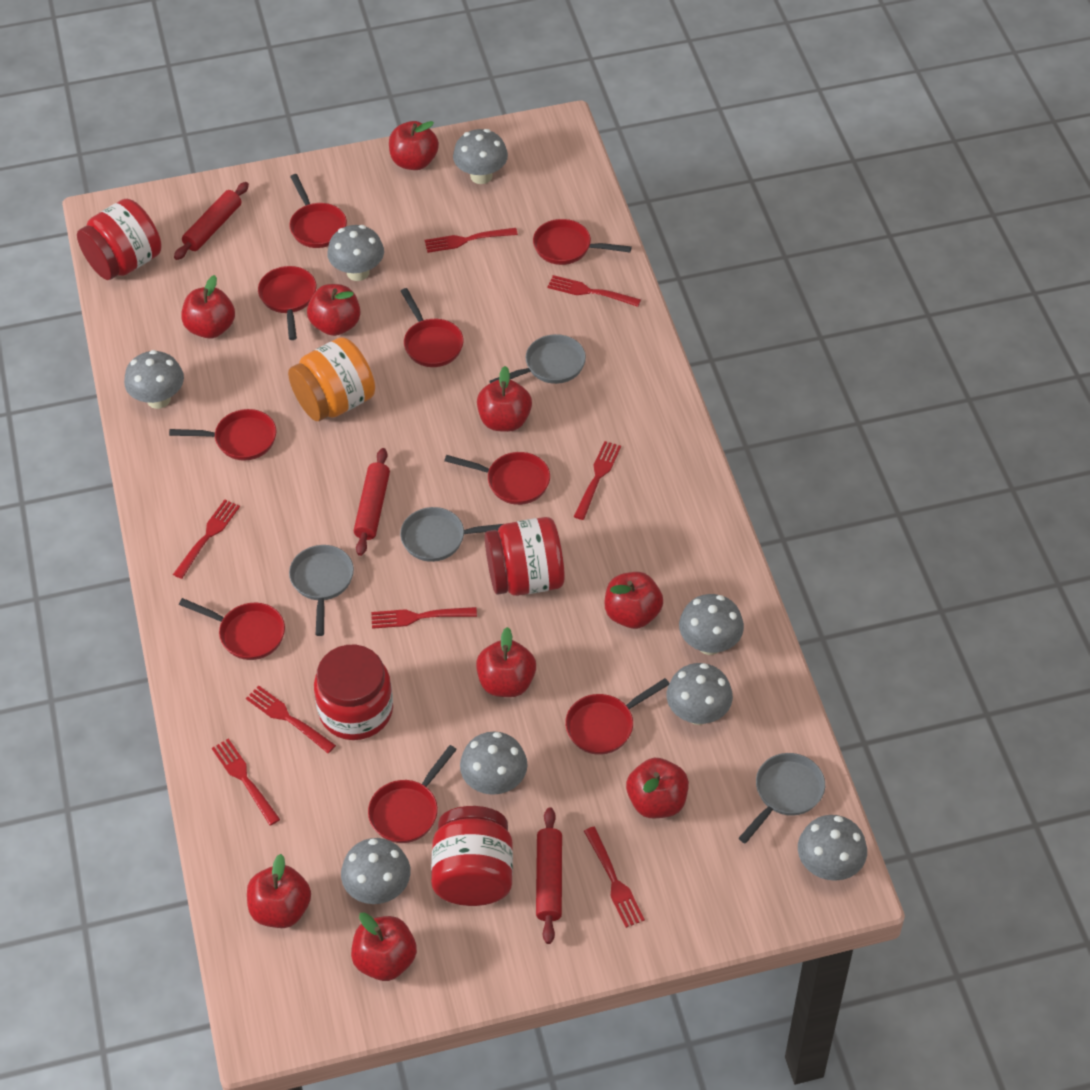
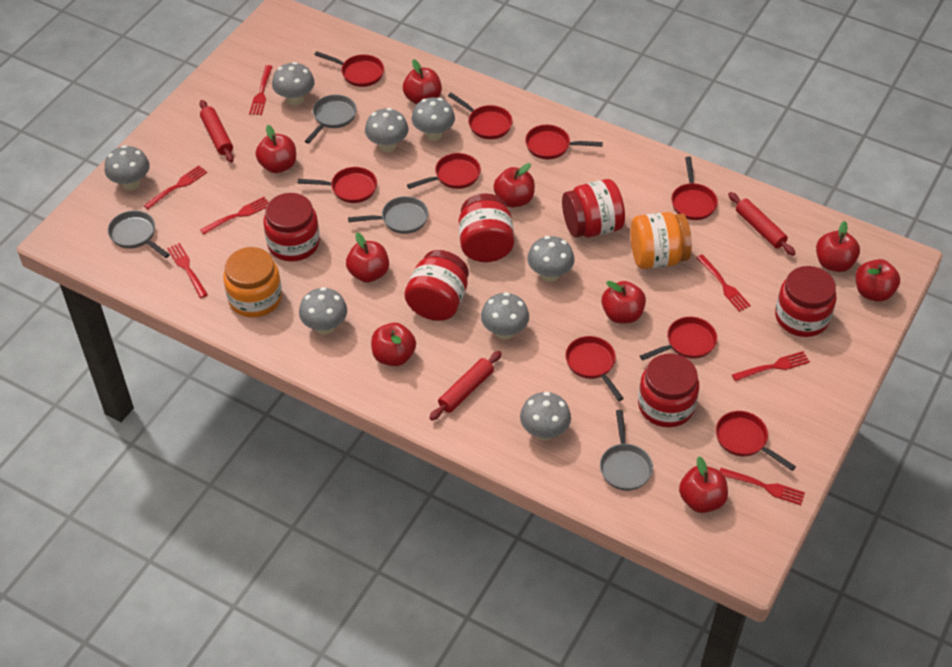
orange jar: 1 -> 2
red fork: 8 -> 7
red jar: 4 -> 6

